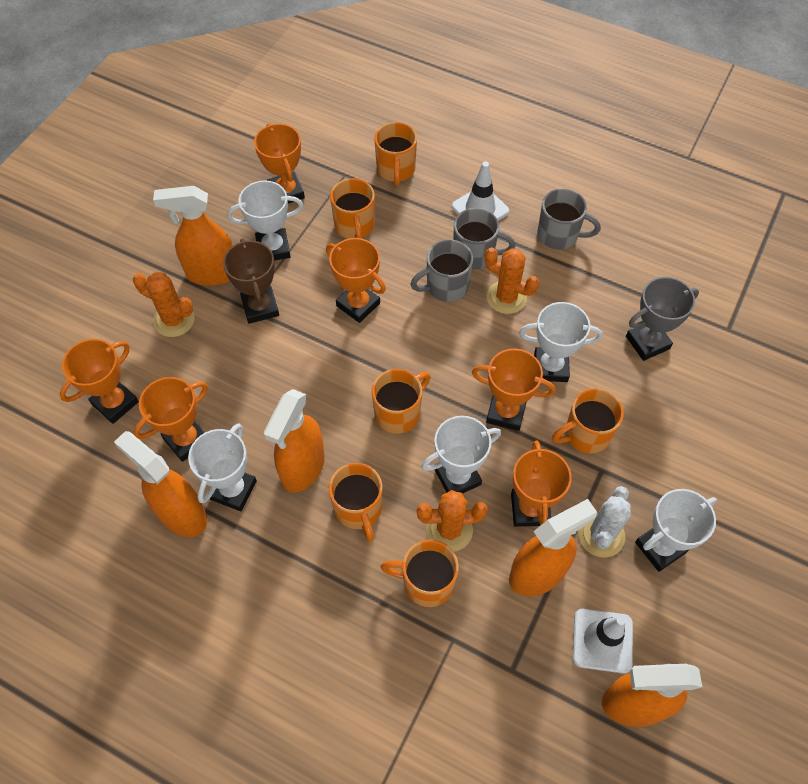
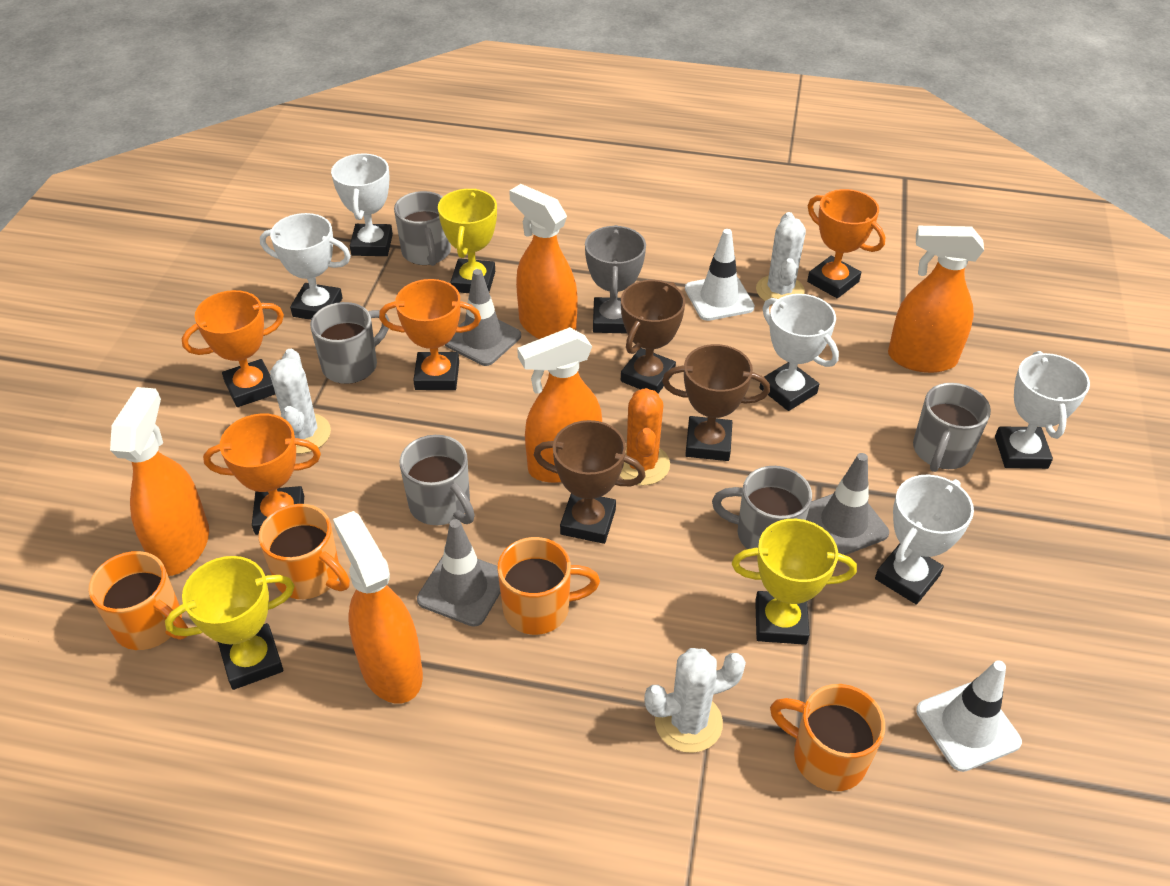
brown trophy: 1 -> 3
grey mug: 3 -> 5
grey traffic cone: 0 -> 3
orange cactus: 3 -> 1
orange mug: 6 -> 4
orange trophy: 6 -> 4
white cactus: 1 -> 3
yellow trophy: 0 -> 3

